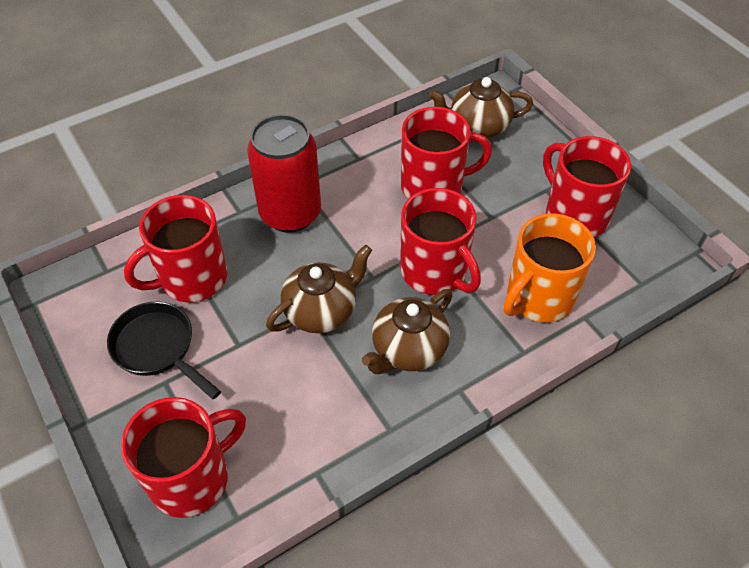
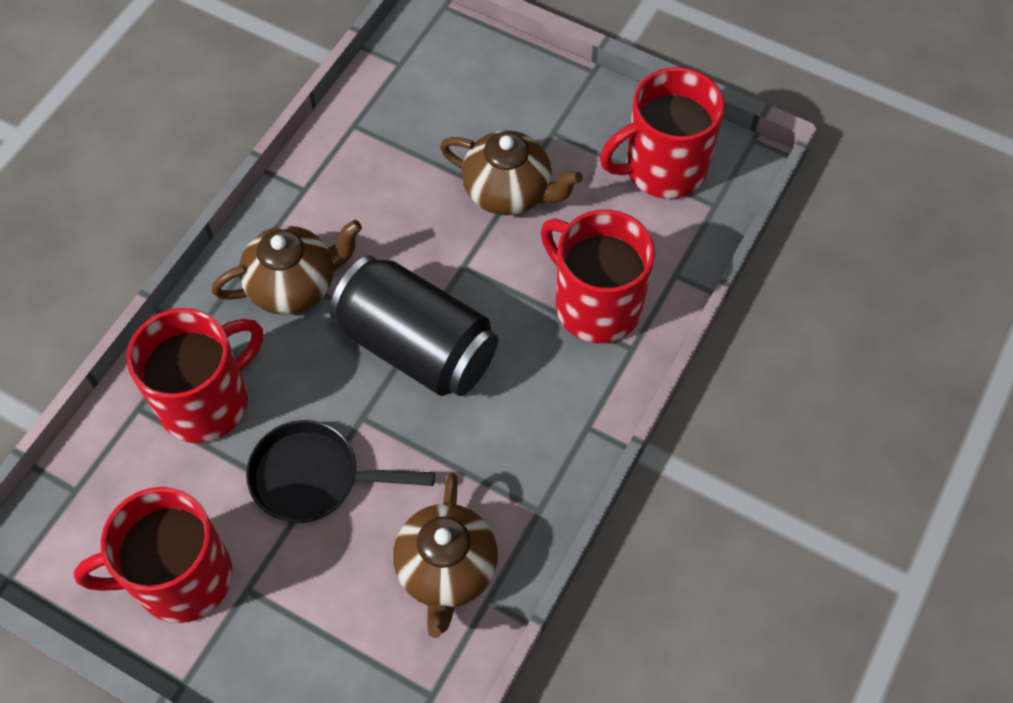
black can: 0 -> 1
orange mug: 1 -> 0
red can: 1 -> 0
red mug: 5 -> 4

